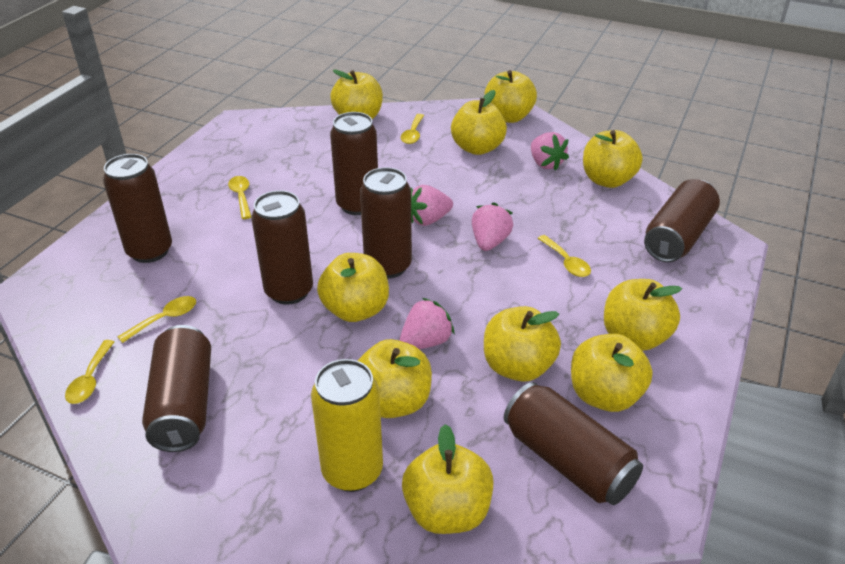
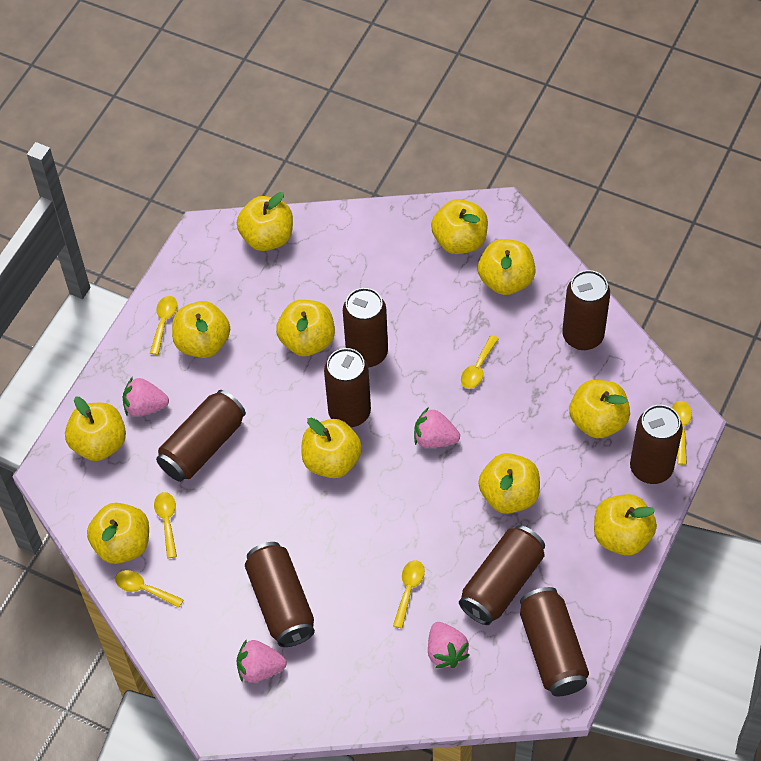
brown can: 7 -> 8
yellow apple: 10 -> 11
yellow can: 1 -> 0
yellow spoon: 5 -> 6

